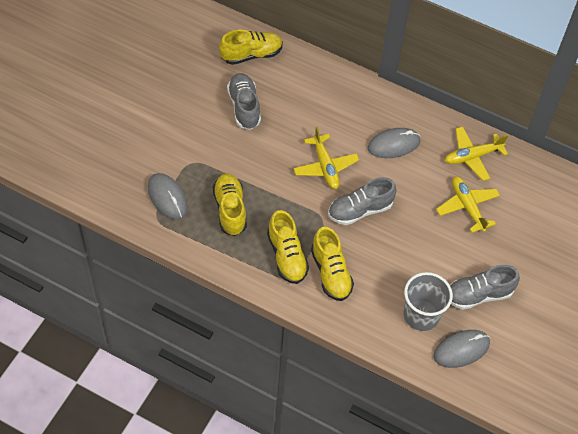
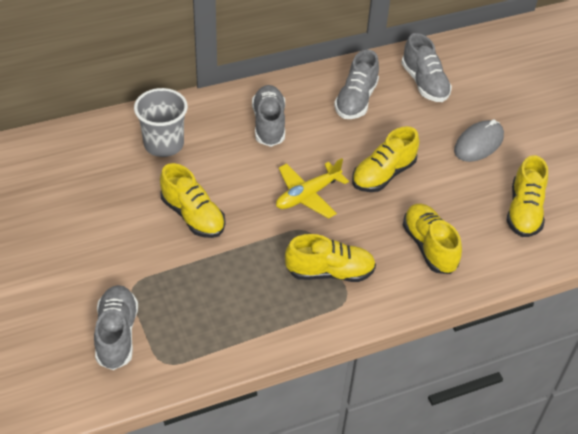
grey mouse: 3 -> 1
grey shoe: 3 -> 4
yellow plane: 3 -> 1
yellow shoe: 4 -> 5

